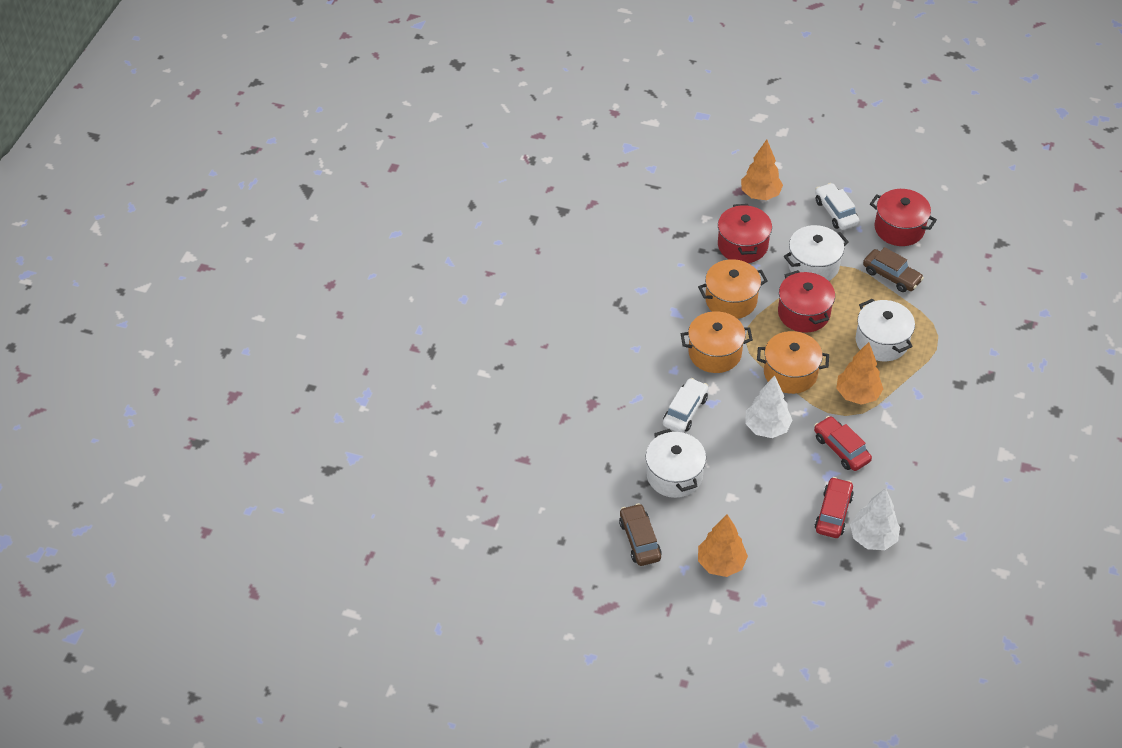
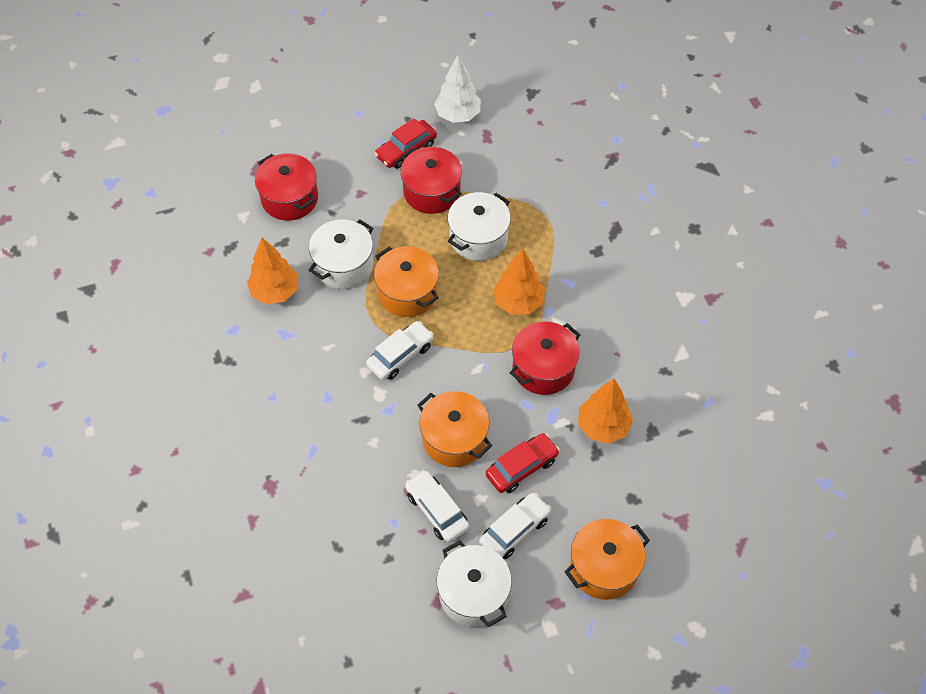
brown car: 2 -> 0
white car: 2 -> 3
white tree: 2 -> 1

